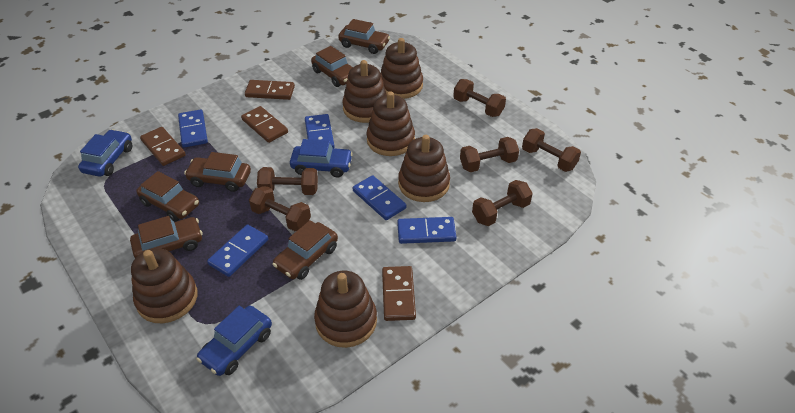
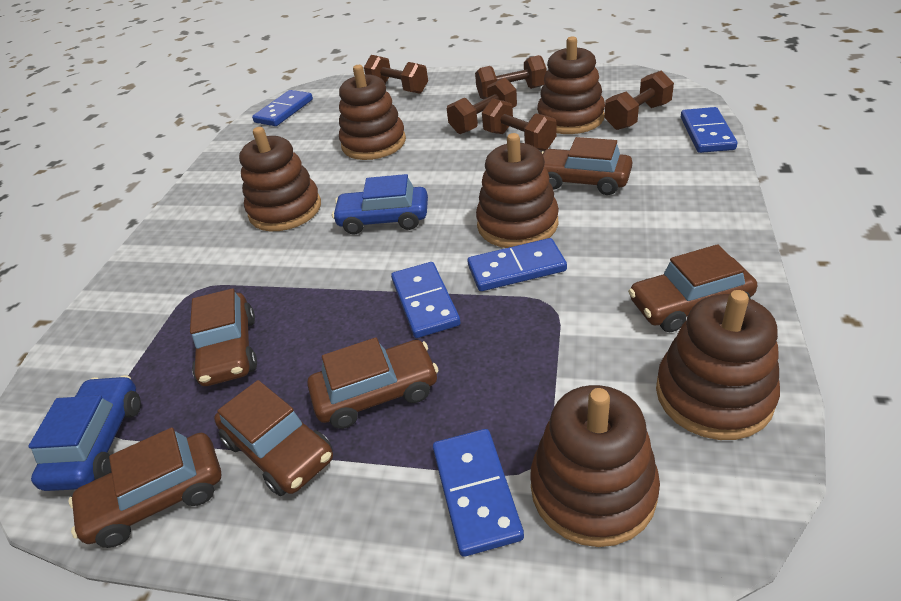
blue car: 3 -> 2
brown domino: 4 -> 0
brown dumbbell: 6 -> 5

